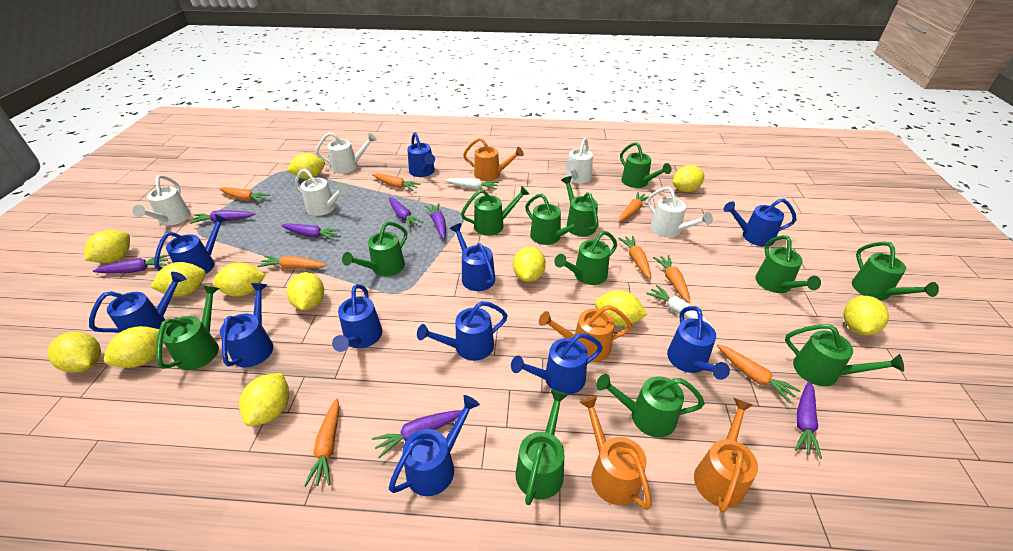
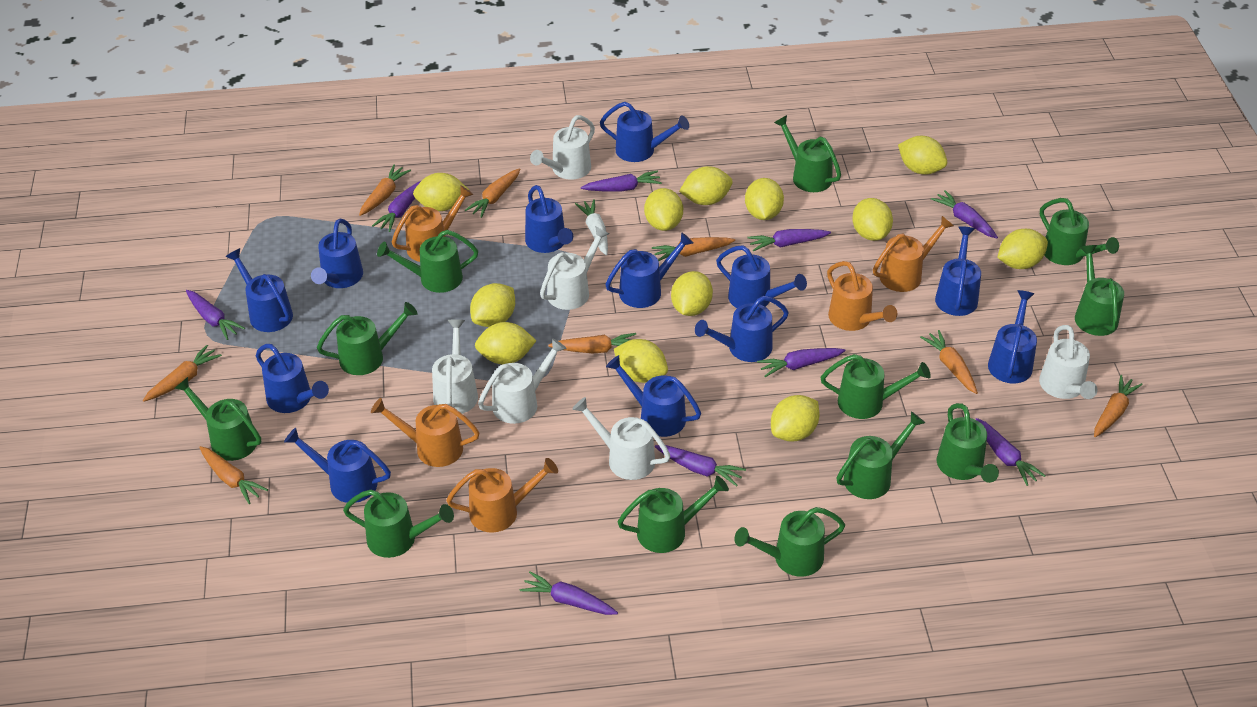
blue watering can: 11 -> 12
orange watering can: 4 -> 5
purple carrot: 7 -> 9
white carrot: 2 -> 1
white watering can: 5 -> 6

